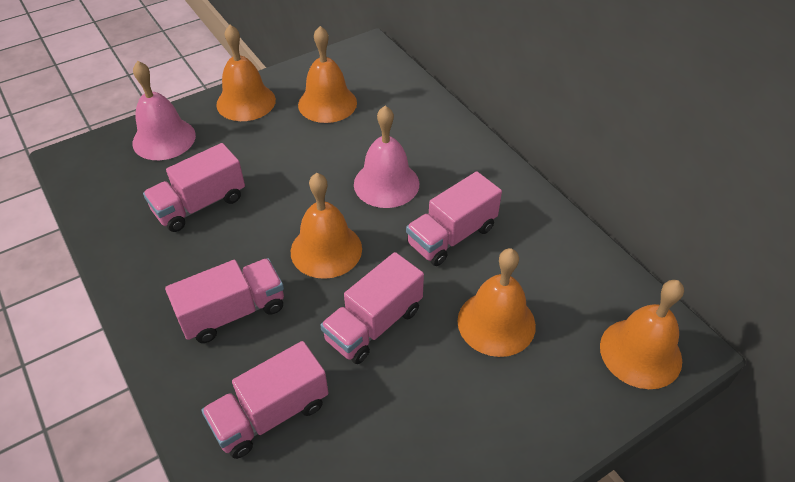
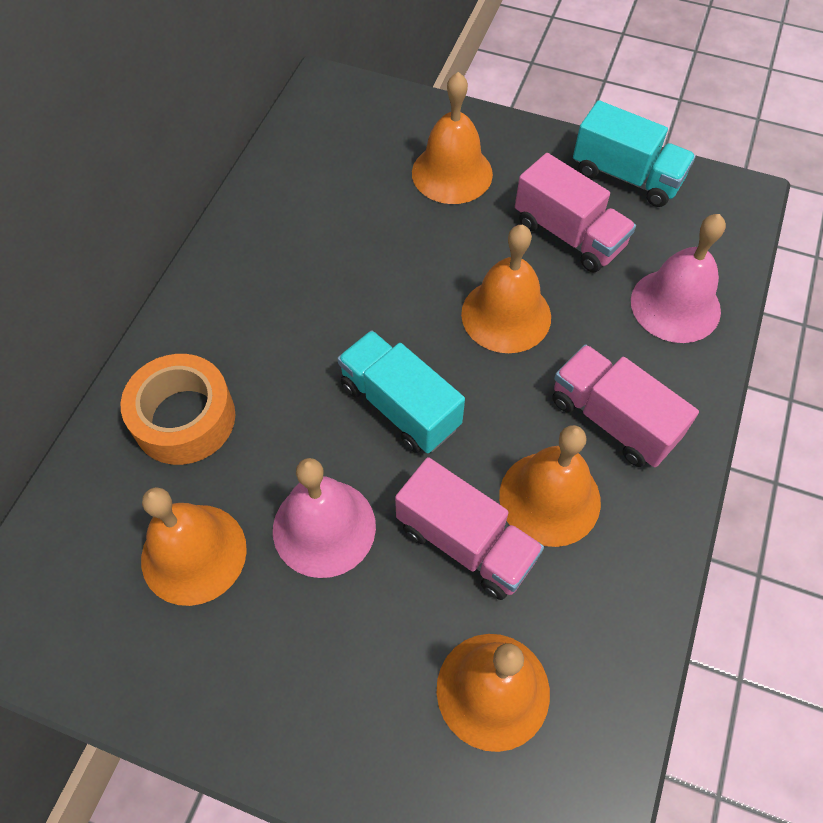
orange tape: 0 -> 1
pink truck: 5 -> 3
turquoise truck: 0 -> 2

